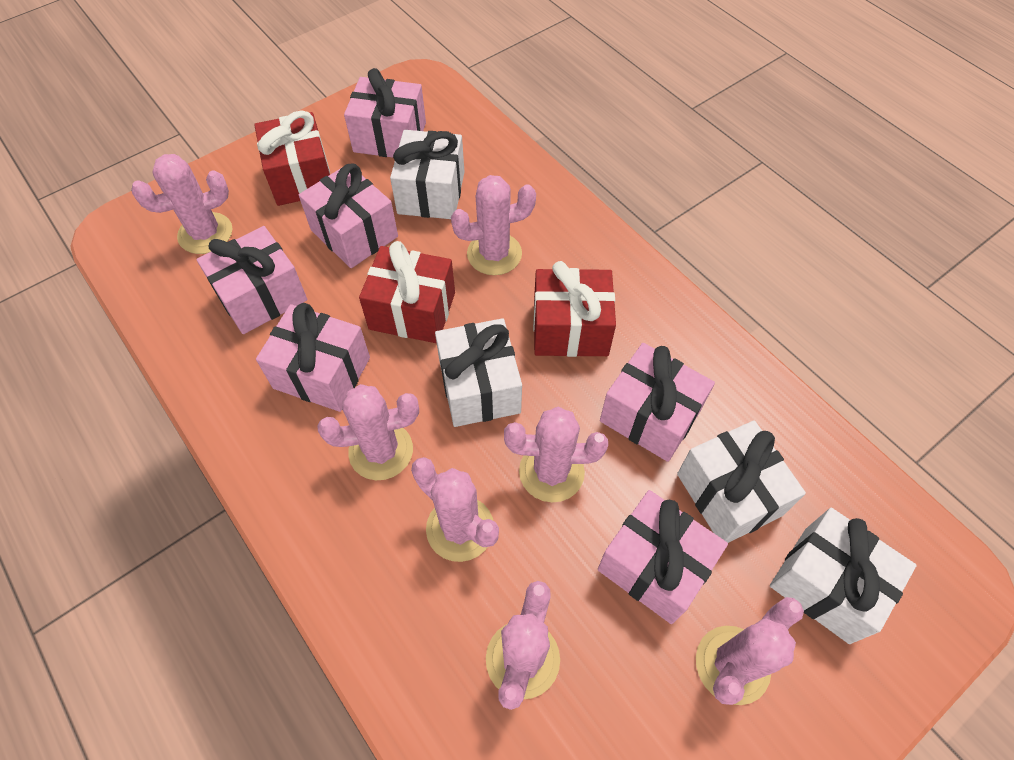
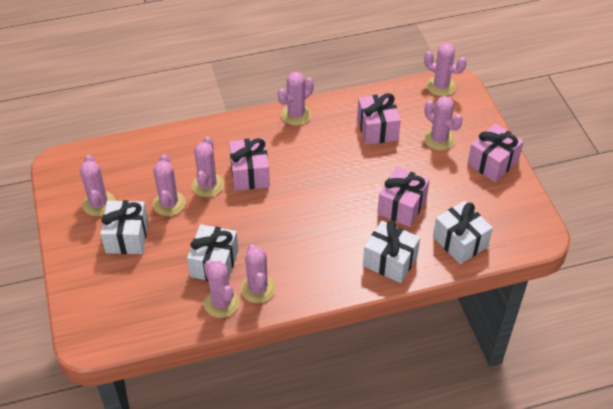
pink cactus: 7 -> 8
pink gift: 6 -> 4
red gift: 3 -> 0

